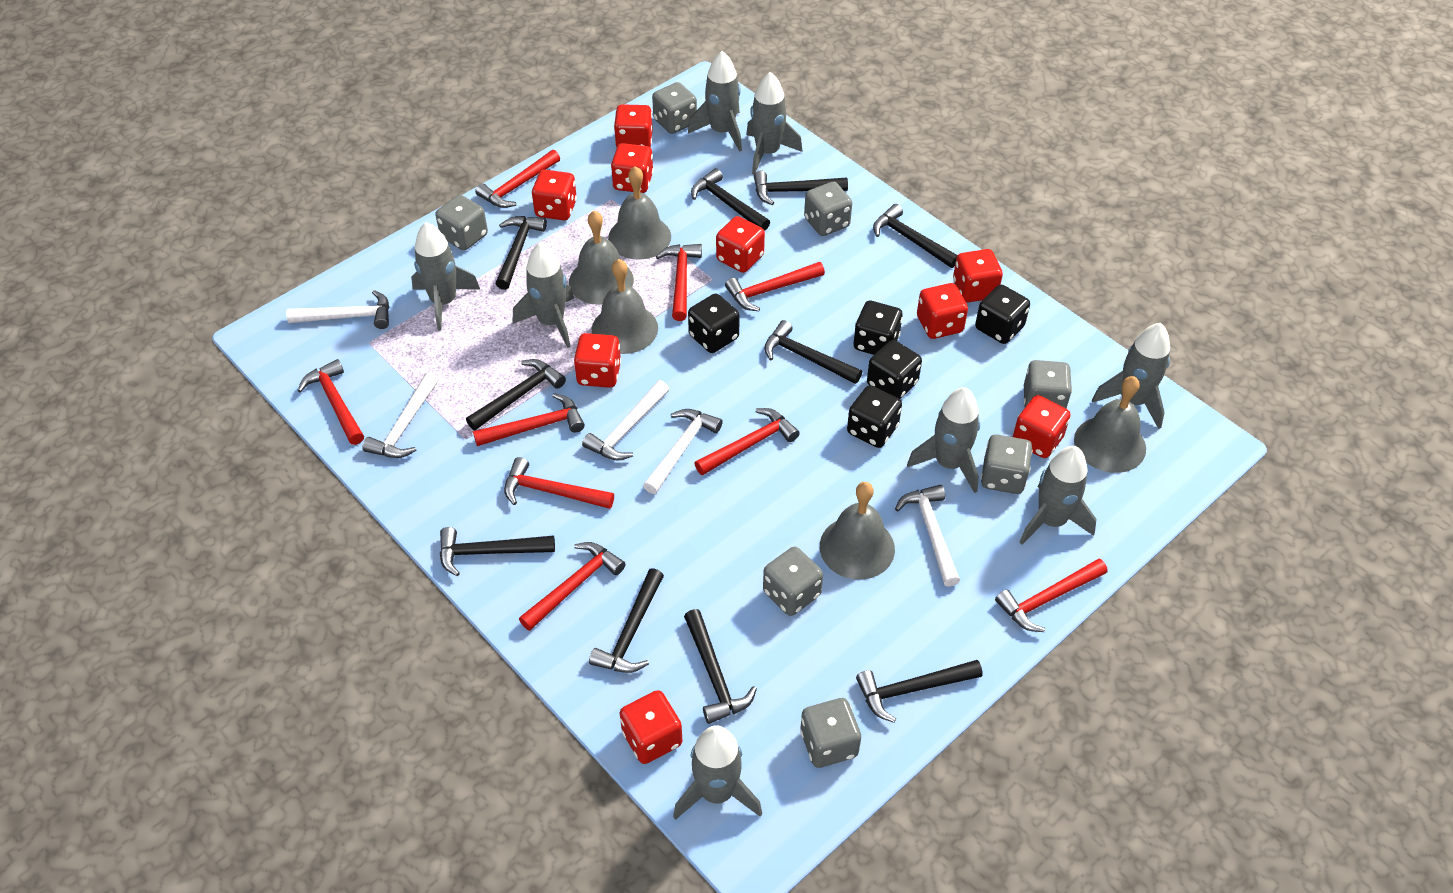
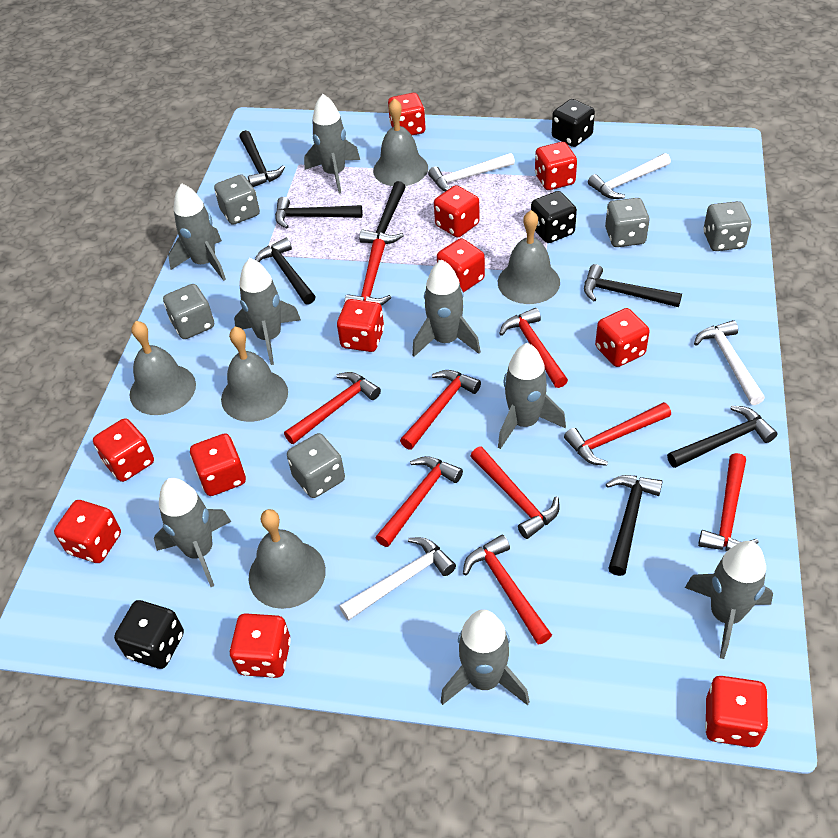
black dice: 5 -> 3
black hammer: 10 -> 7
grey dice: 7 -> 5
red dice: 9 -> 11
white hammer: 5 -> 4

